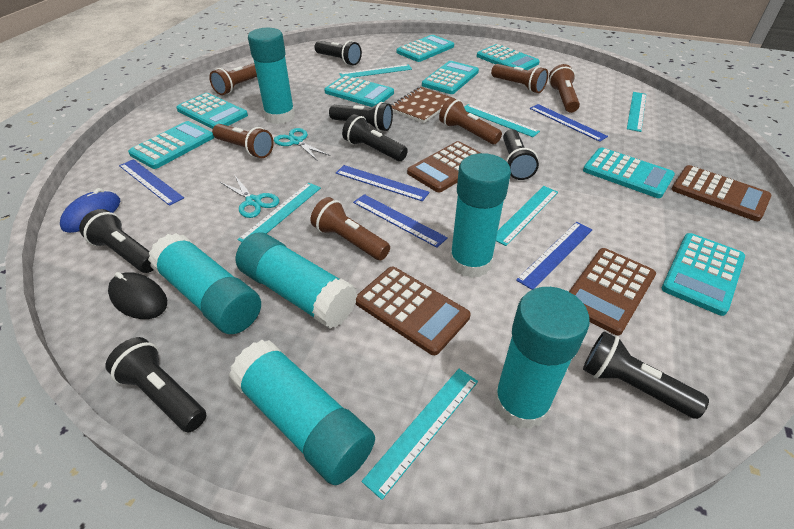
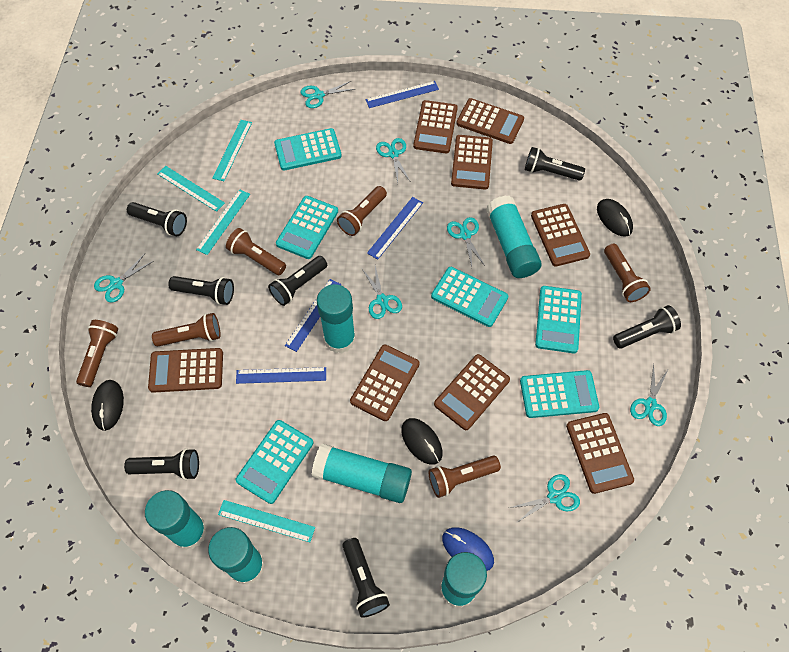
black mouse: 1 -> 3
blue ruler: 5 -> 4
brown calculator: 4 -> 8
brown notebook: 1 -> 0
turquoise calculator: 8 -> 6
turquoise ruler: 6 -> 4
turquoise scissors: 2 -> 7

